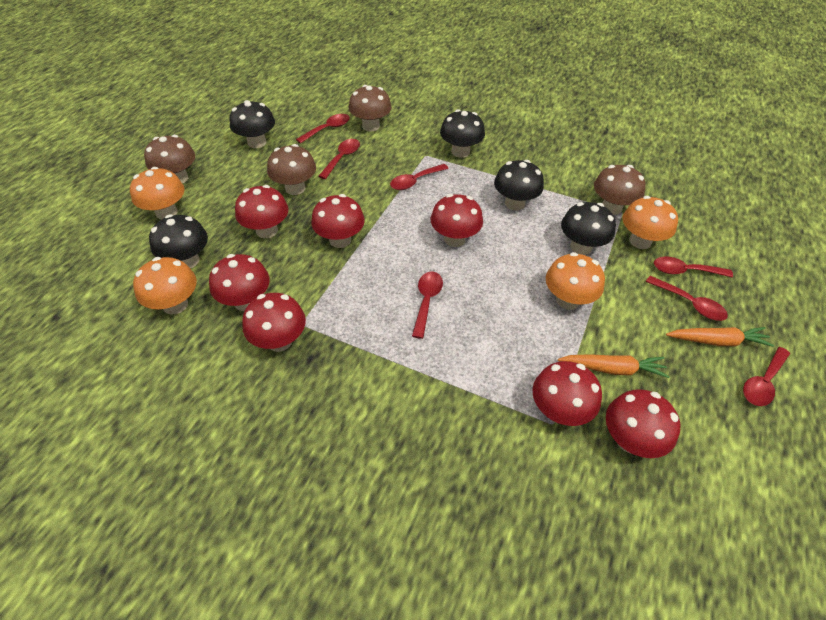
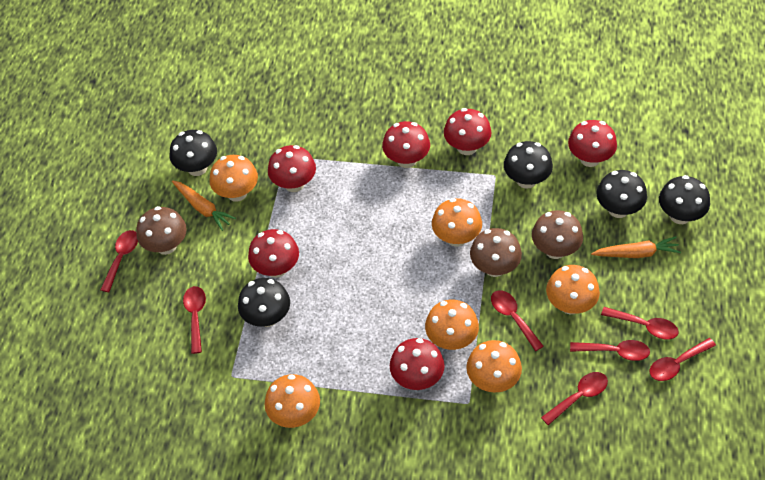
brown mushroom: 4 -> 3
orange mushroom: 4 -> 6
red mushroom: 7 -> 6

